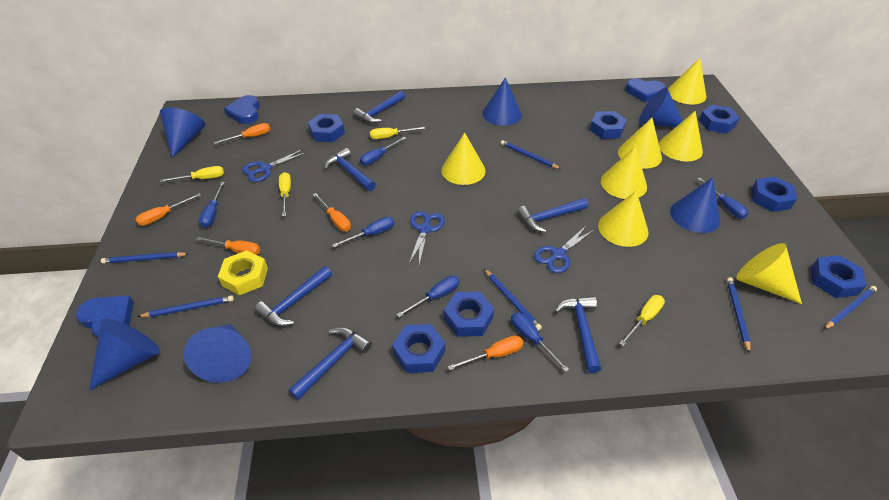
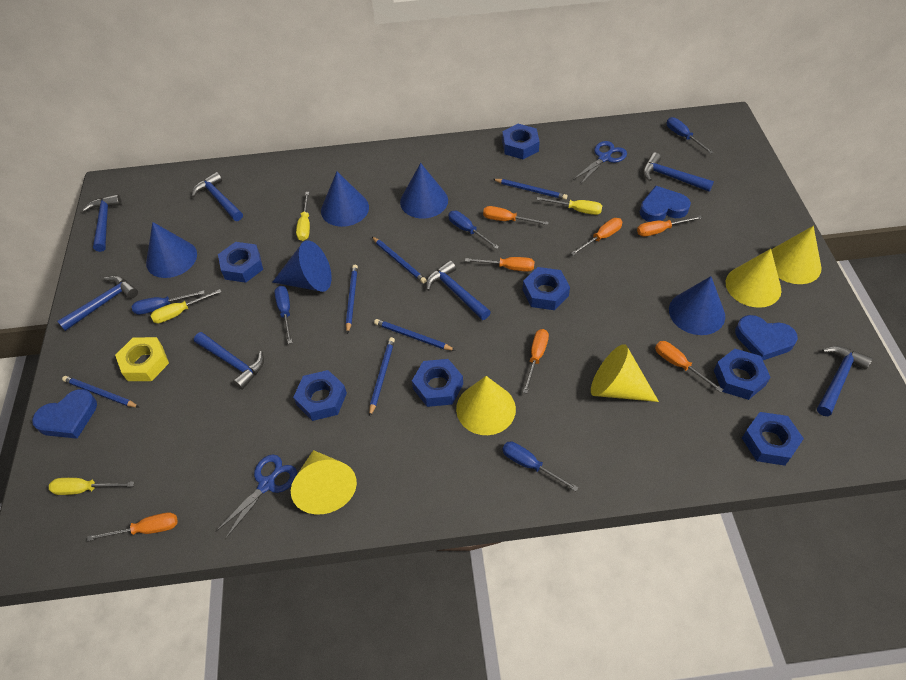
blue cone: 6 -> 5
blue hammer: 6 -> 7
blue scissors: 3 -> 2
blue screwdriver: 6 -> 5
orange screwdriver: 5 -> 7
yellow cone: 7 -> 5

